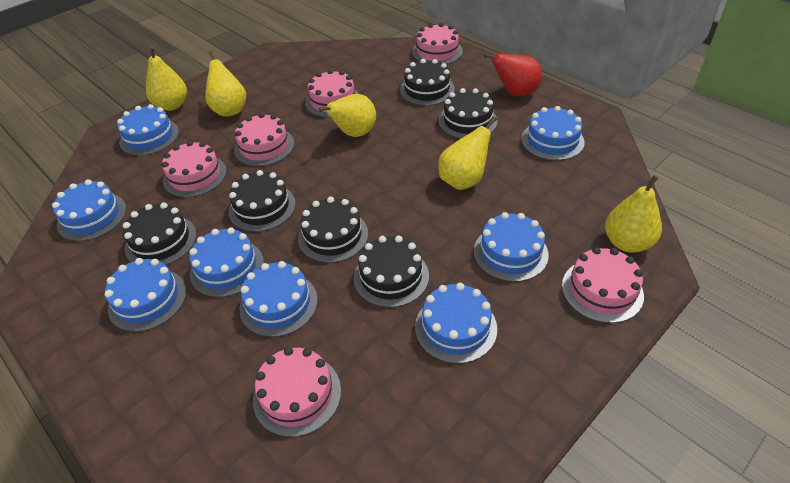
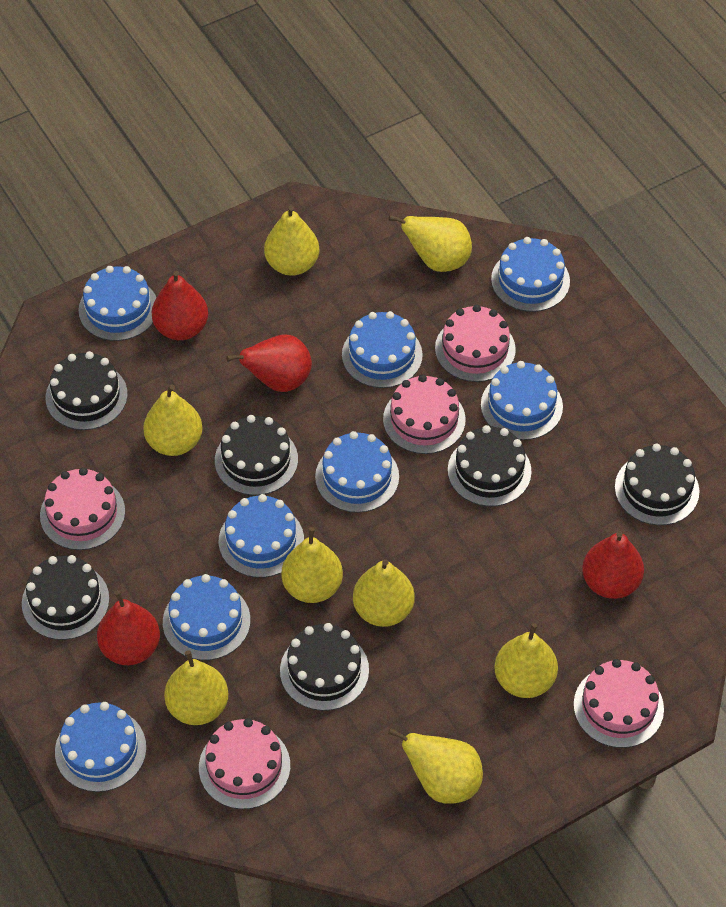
pink cake: 6 -> 5
red pear: 1 -> 4
yellow pear: 5 -> 8

